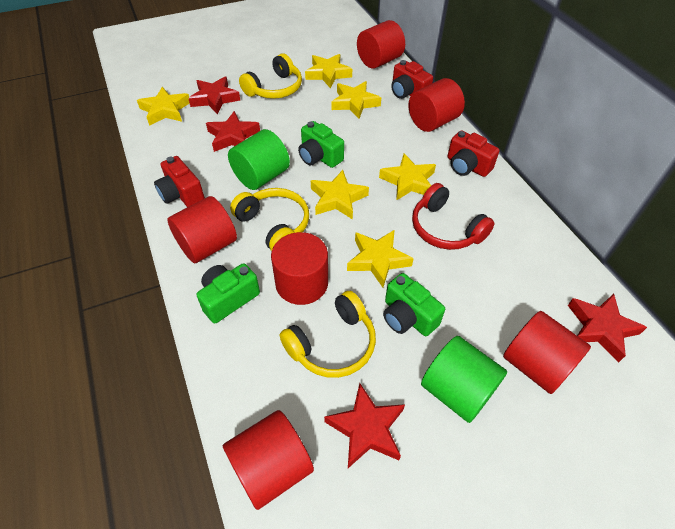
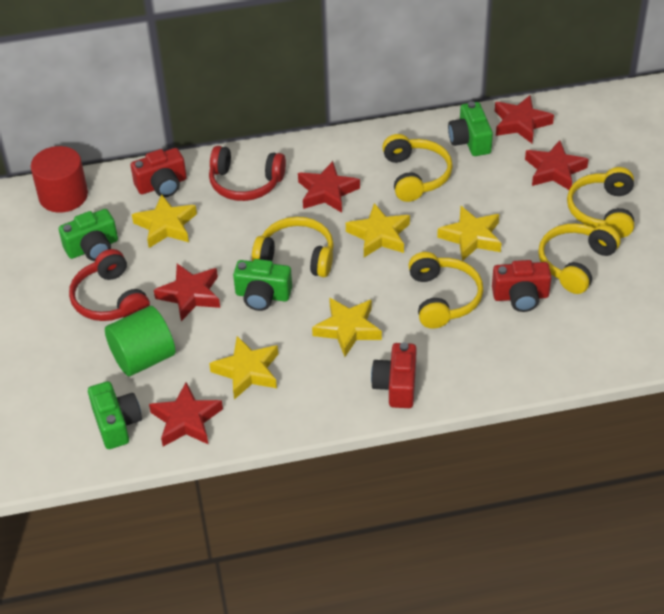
green camera: 3 -> 4
green cylinder: 2 -> 1
red cylinder: 6 -> 1
red headphones: 1 -> 2
red star: 4 -> 5
yellow headphones: 3 -> 5
yellow star: 6 -> 5

